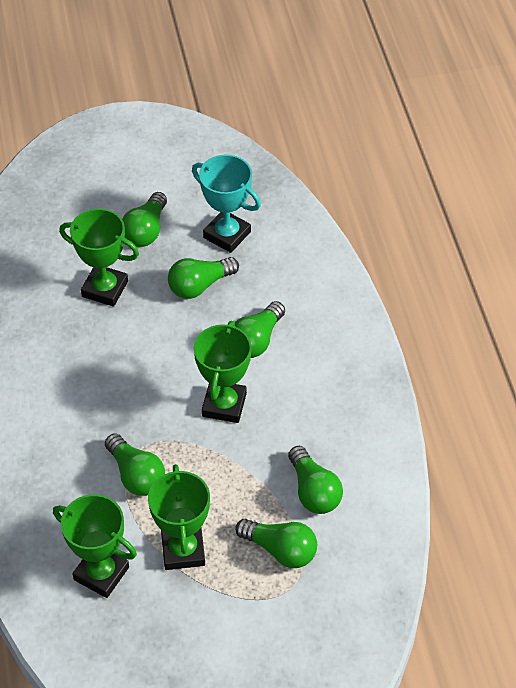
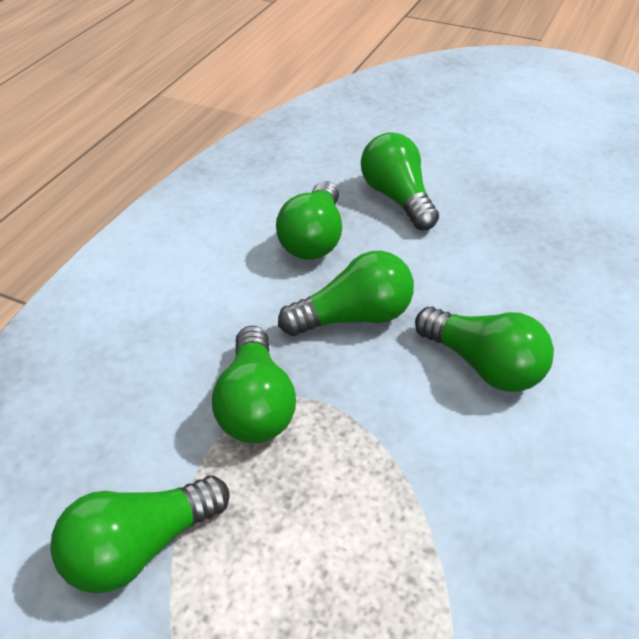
green trophy: 4 -> 0
turquoise trophy: 1 -> 0

